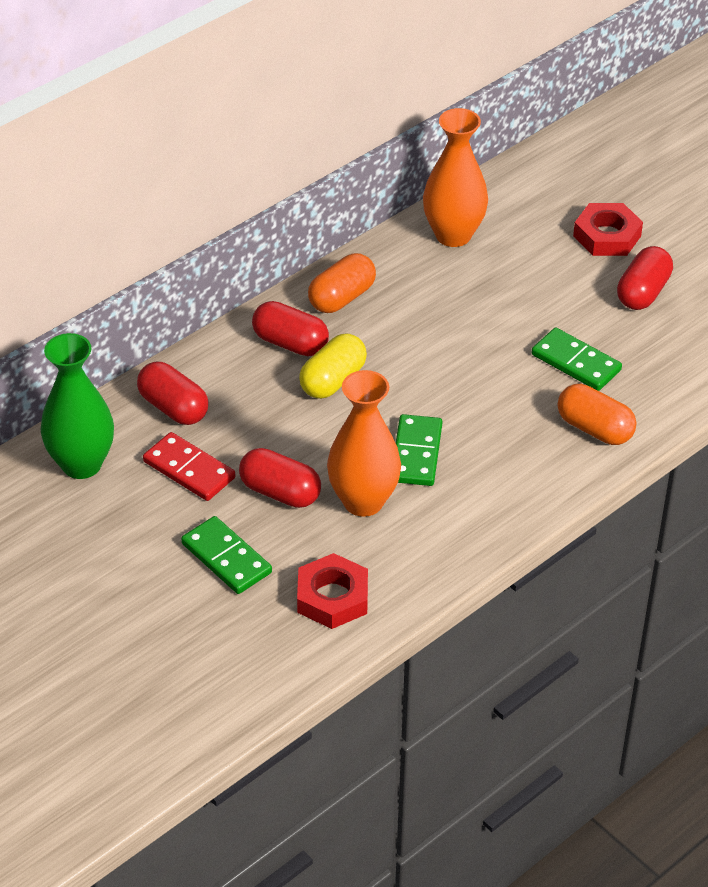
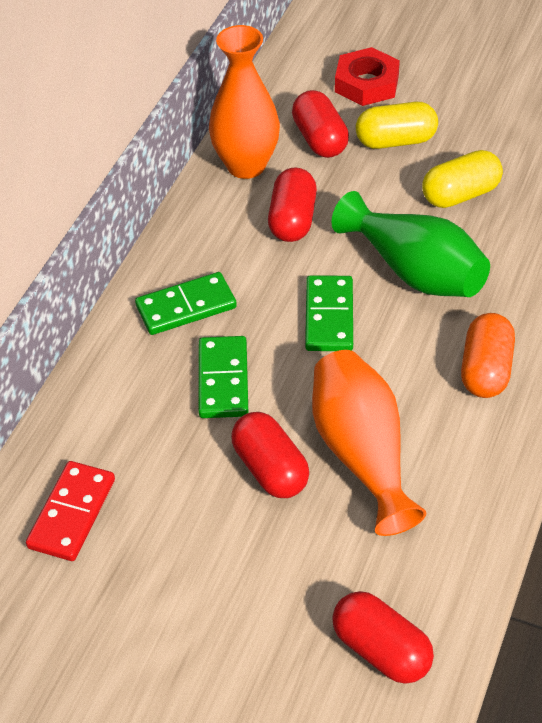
orange capsule: 2 -> 1
red nut: 2 -> 1
yellow capsule: 1 -> 2

